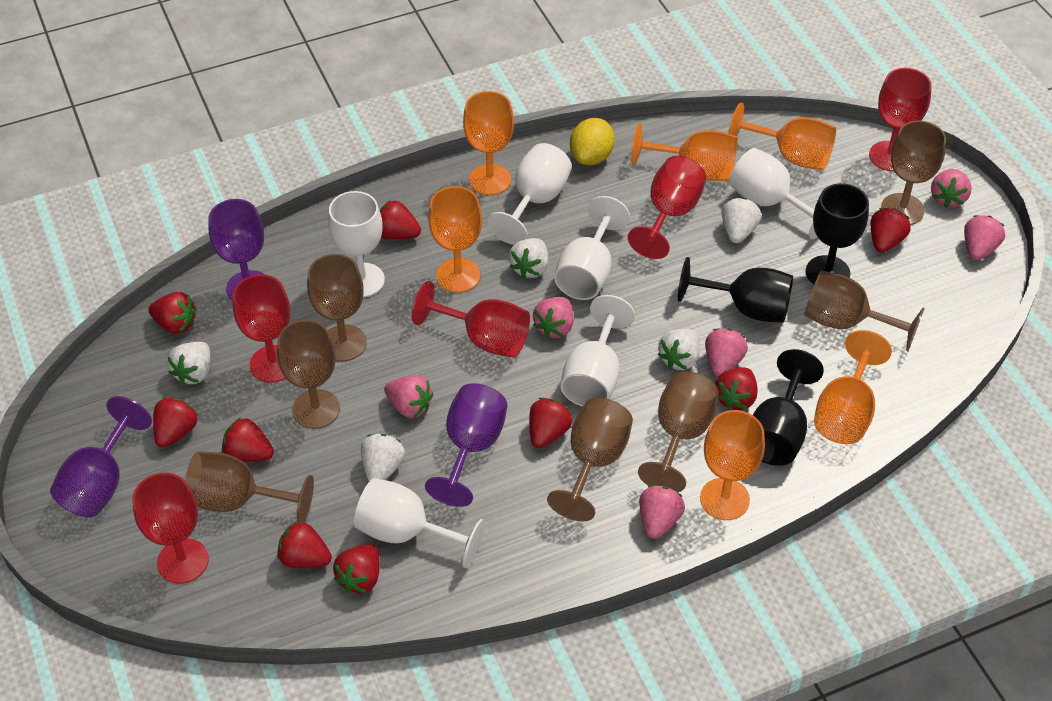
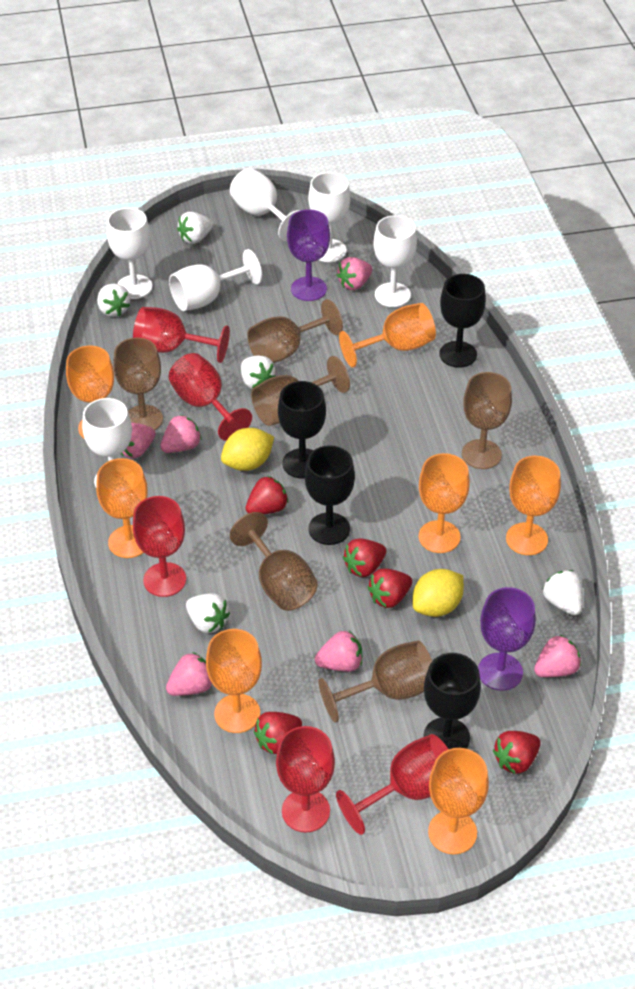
black goblet: 3 -> 4
brown goblet: 7 -> 6
orange goblet: 6 -> 7
purple goblet: 3 -> 2
red strawberry: 9 -> 5
yellow lemon: 1 -> 2

